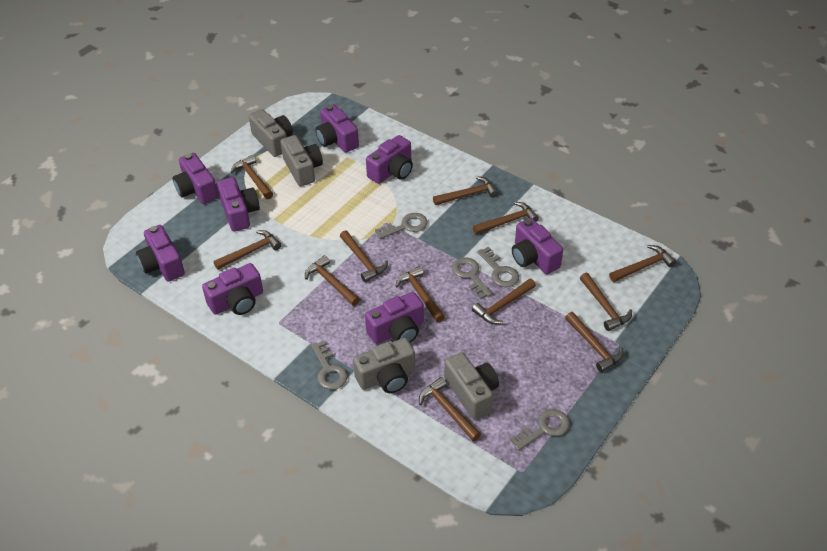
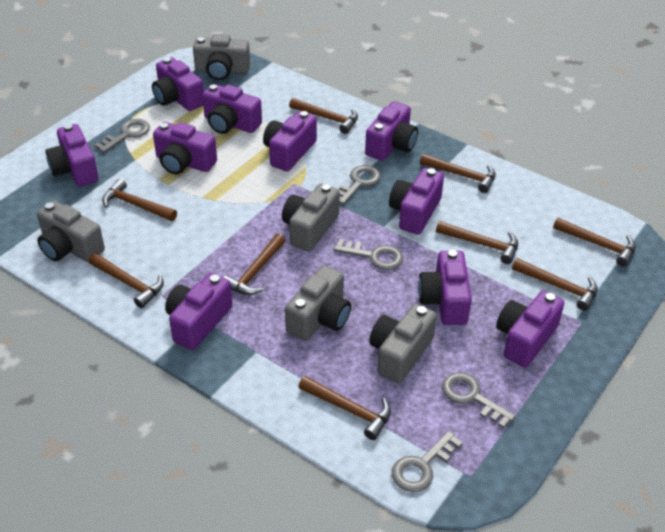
brown hammer: 12 -> 9
grey camera: 4 -> 5
purple camera: 8 -> 10

